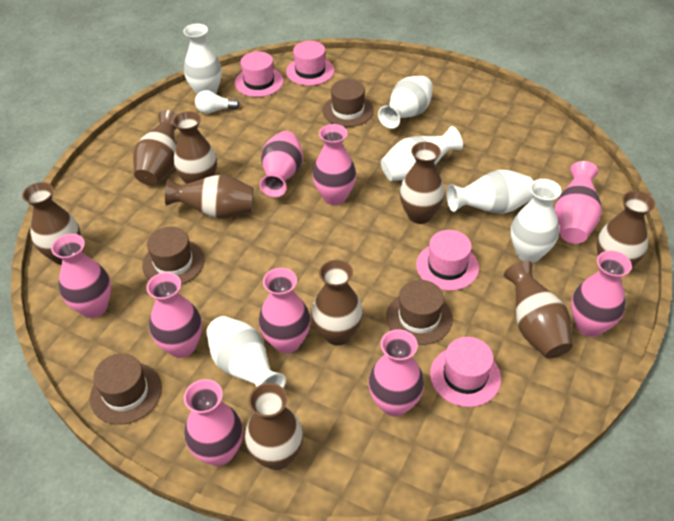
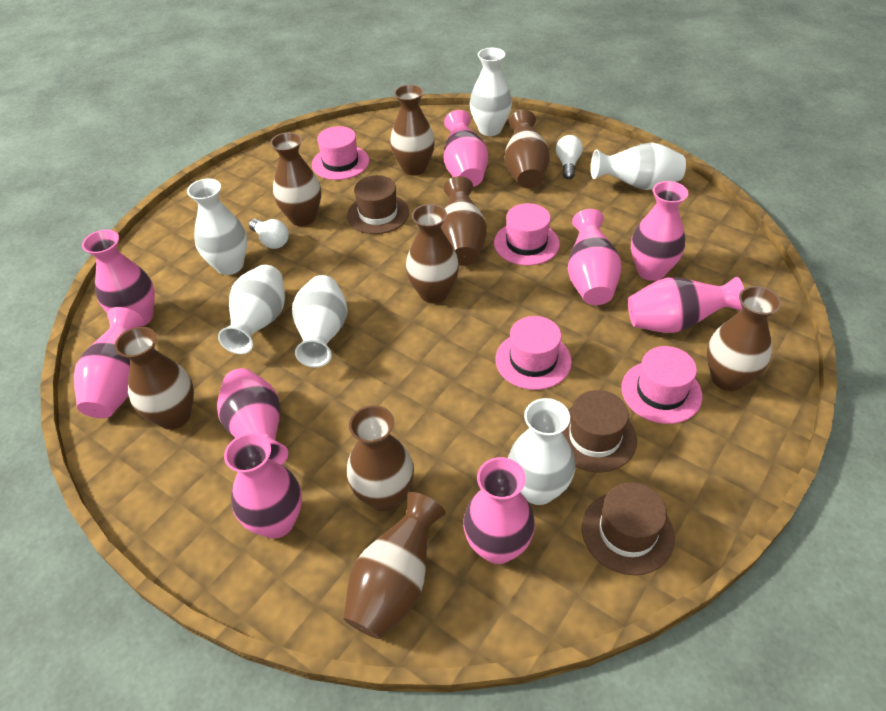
brown hat: 4 -> 3
white light bulb: 1 -> 2

